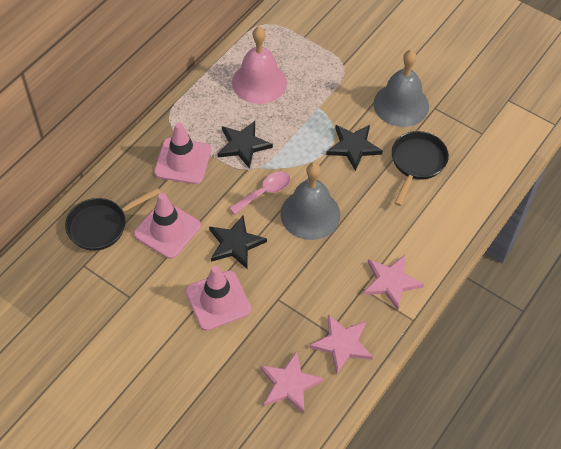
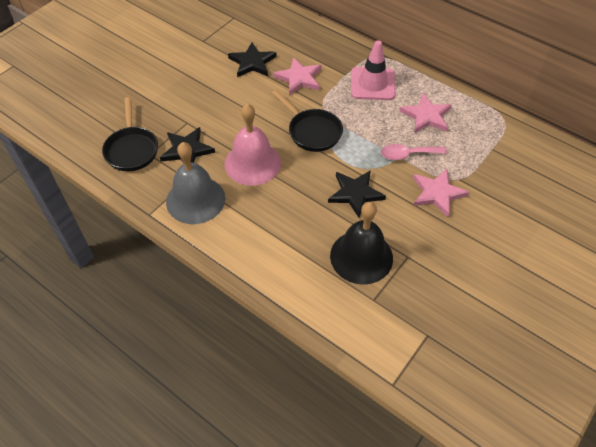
black bell: 0 -> 1
grey bell: 2 -> 1
pink traffic cone: 3 -> 1

